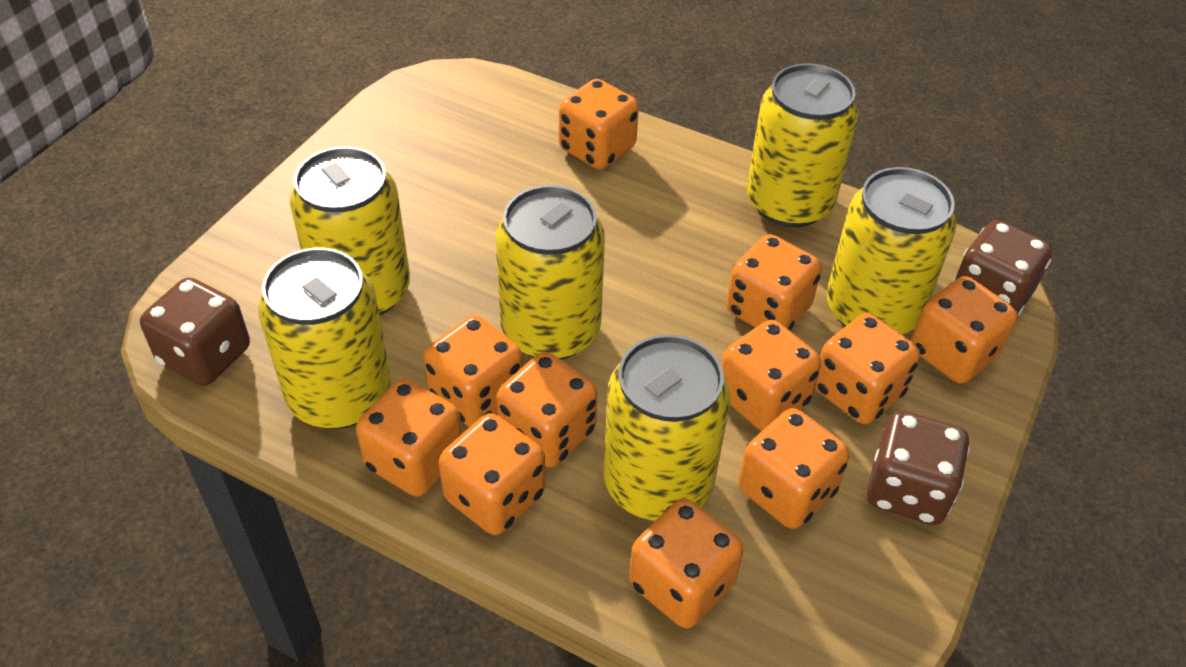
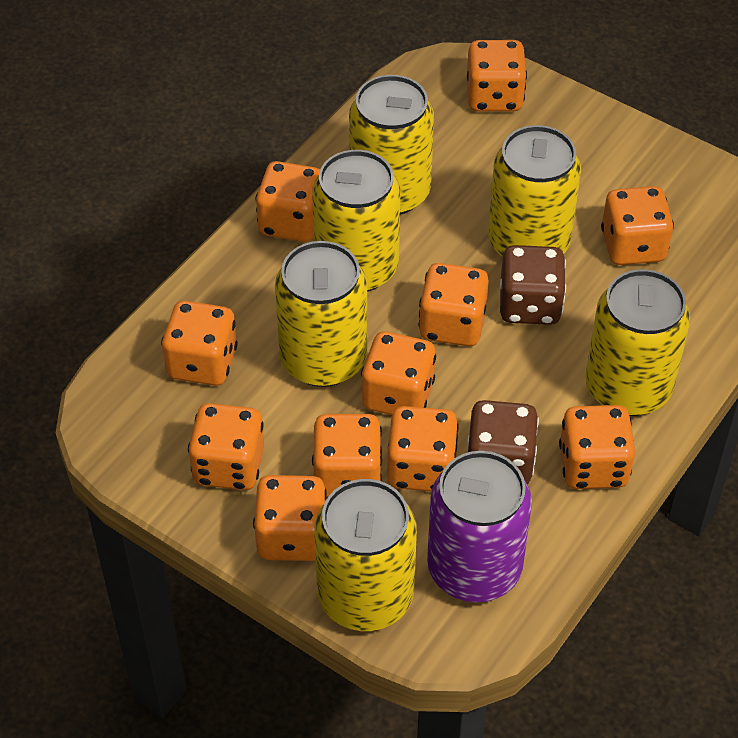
brown dice: 3 -> 2
purple can: 0 -> 1

